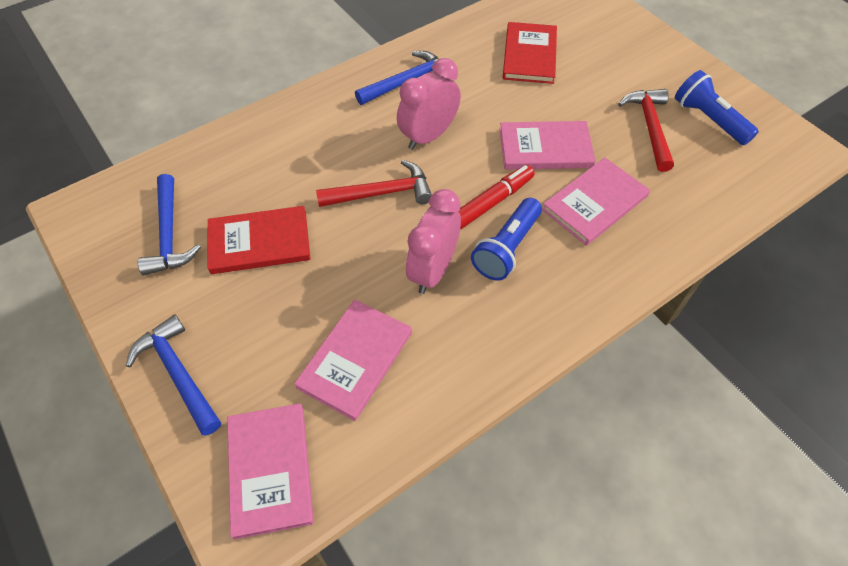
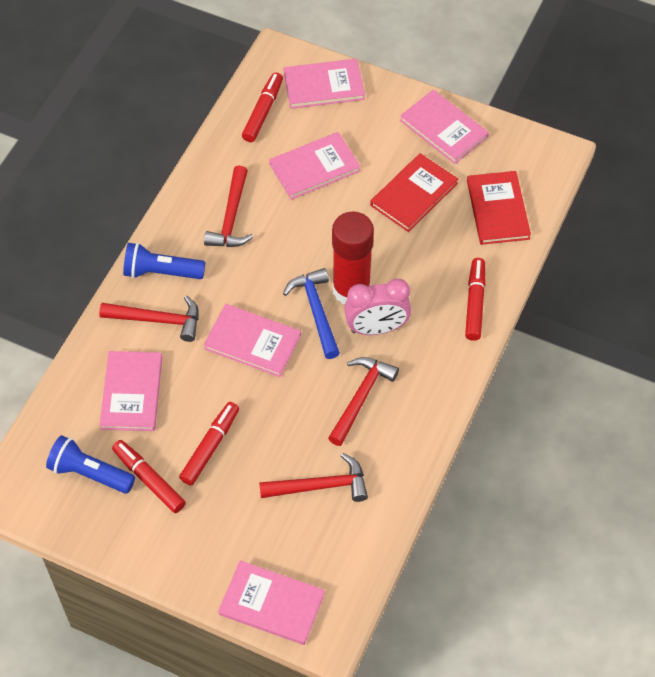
blue hammer: 3 -> 1
pink book: 4 -> 6
pink clock: 2 -> 1
red glue stick: 0 -> 1
red hammer: 2 -> 4
red marker: 1 -> 4

